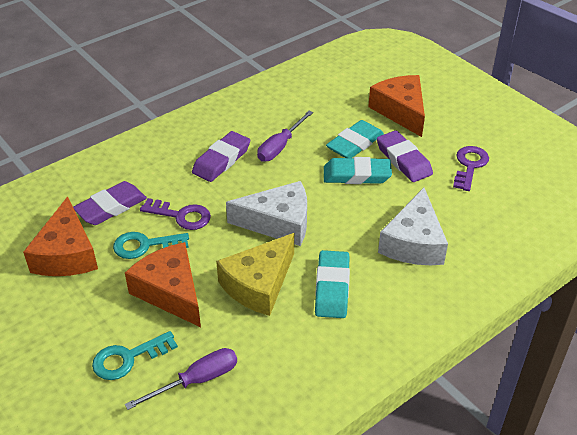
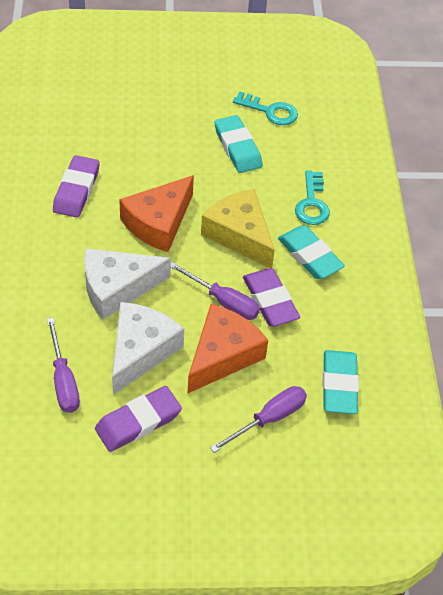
orange cheese: 3 -> 2
purple key: 2 -> 0
purple screwdriver: 2 -> 3

